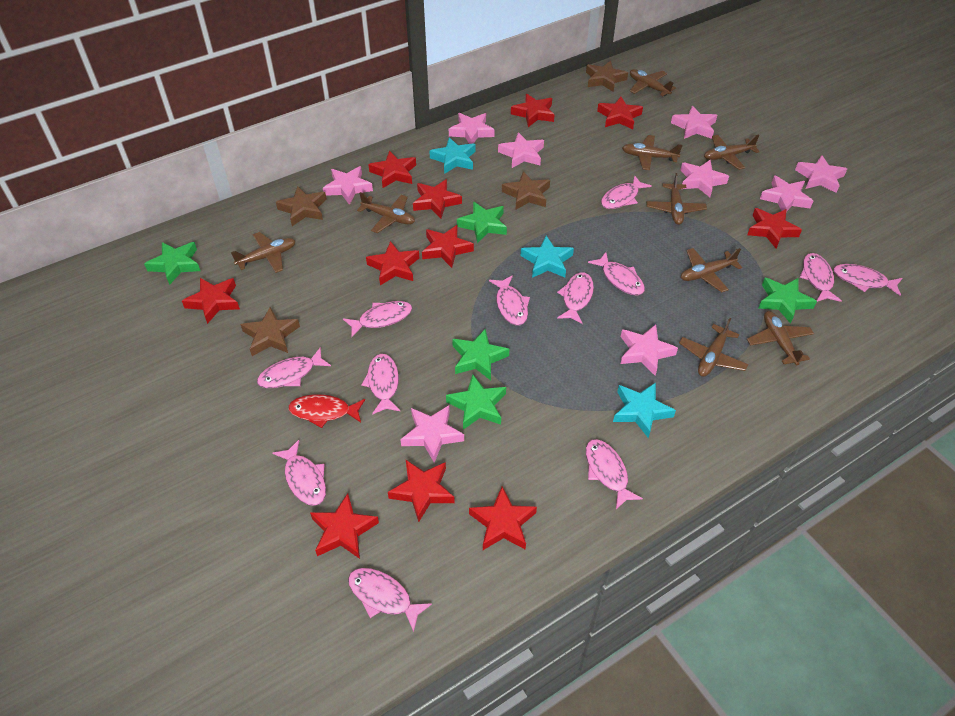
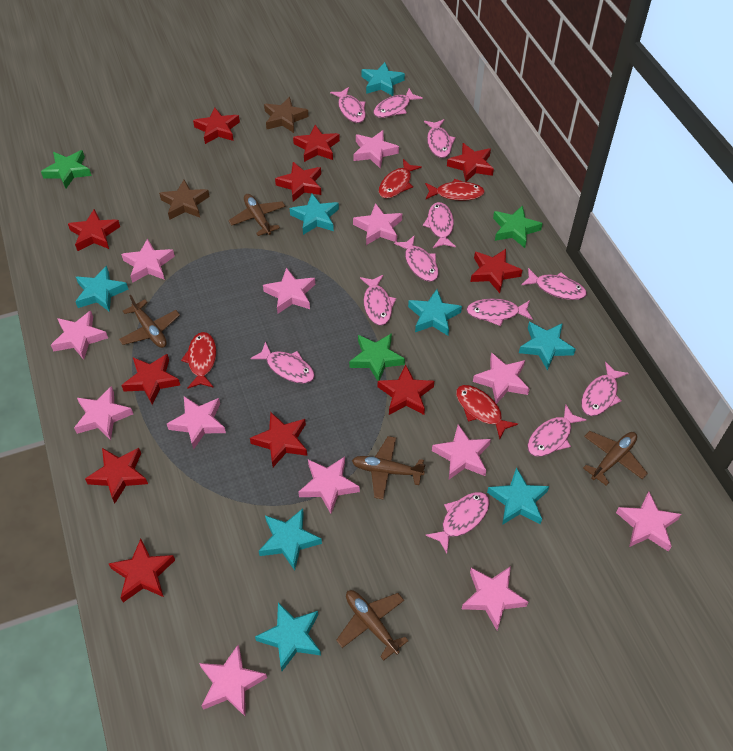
brown plane: 9 -> 5
brown star: 4 -> 2
green star: 5 -> 3
pink star: 9 -> 13
red fish: 1 -> 4
turquoise star: 3 -> 8

